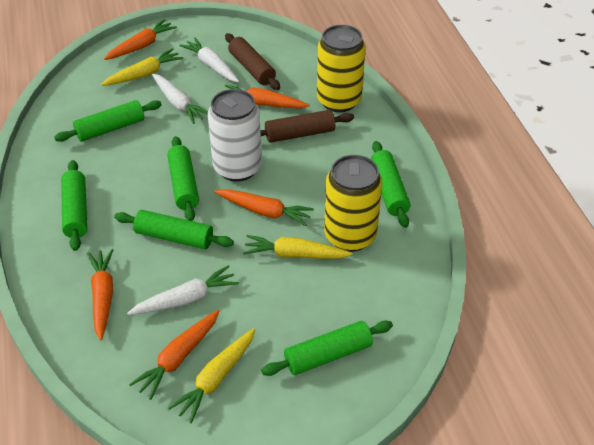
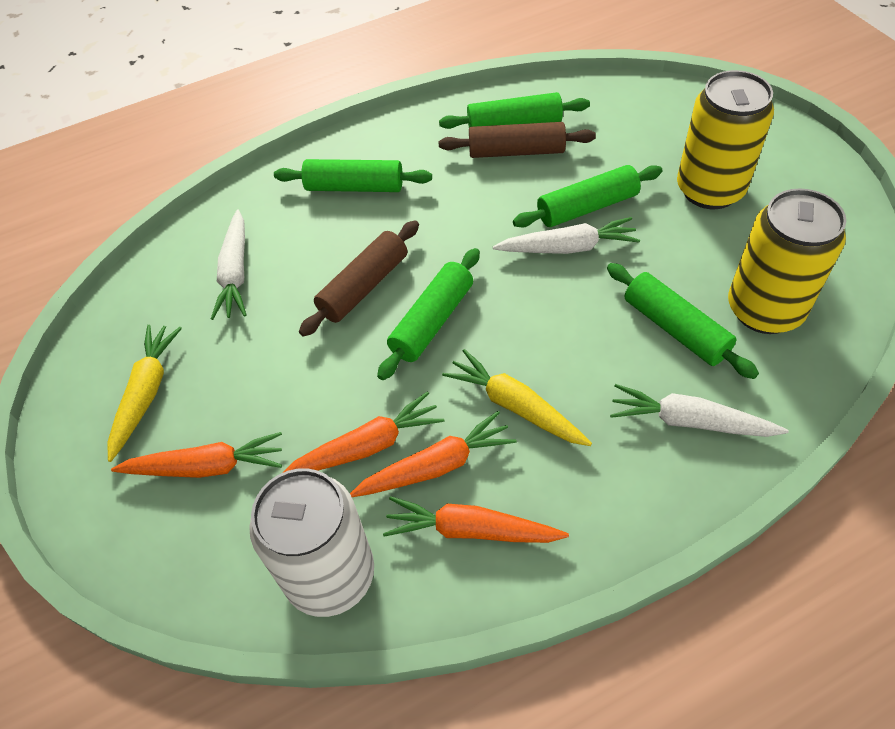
green rolling pin: 6 -> 5
orange carrot: 5 -> 4
yellow carrot: 3 -> 2

